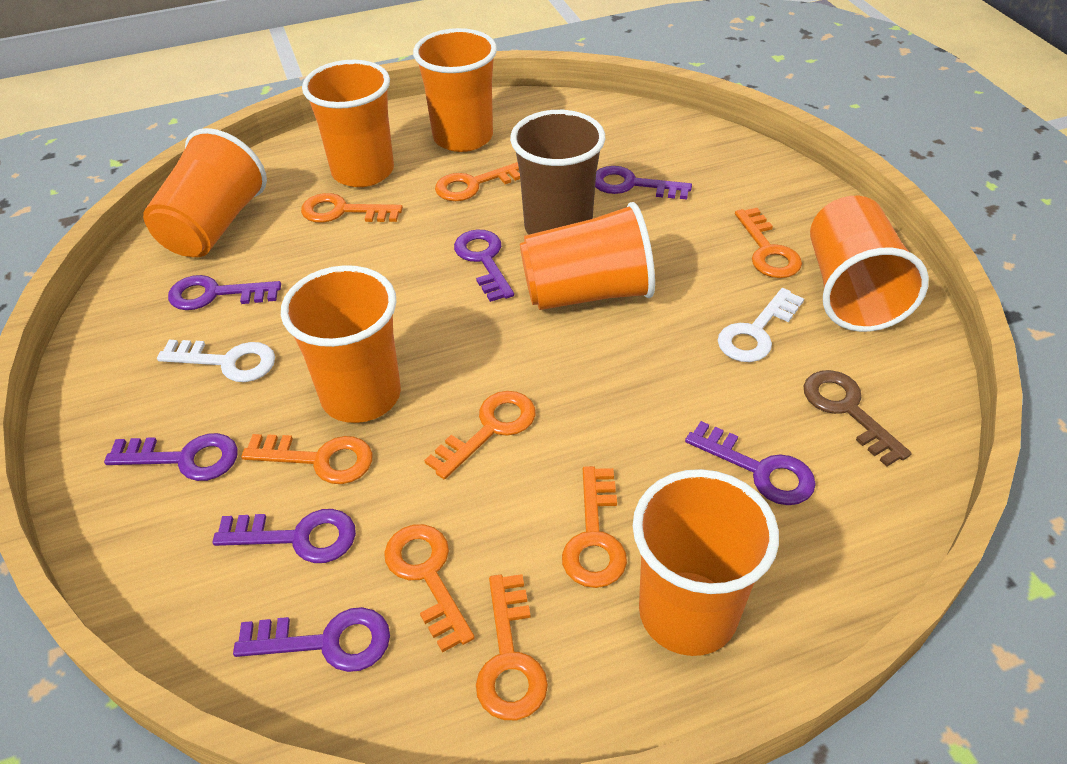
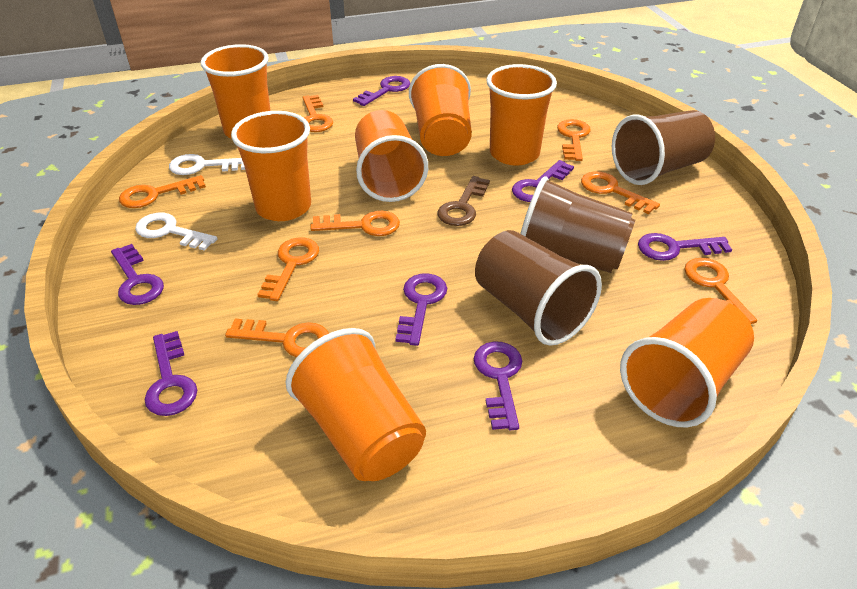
brown cup: 1 -> 3

